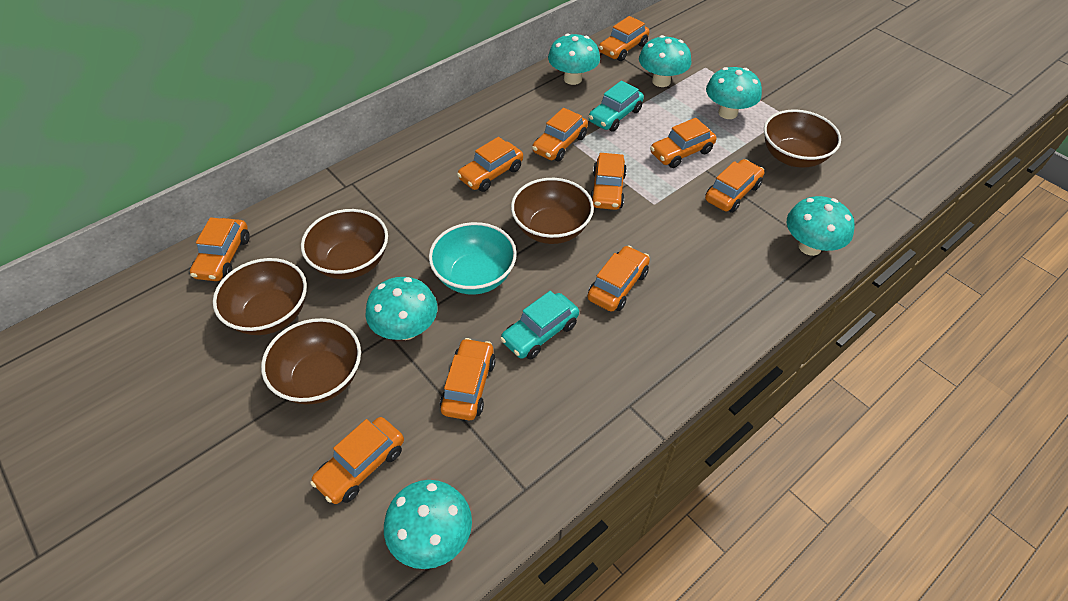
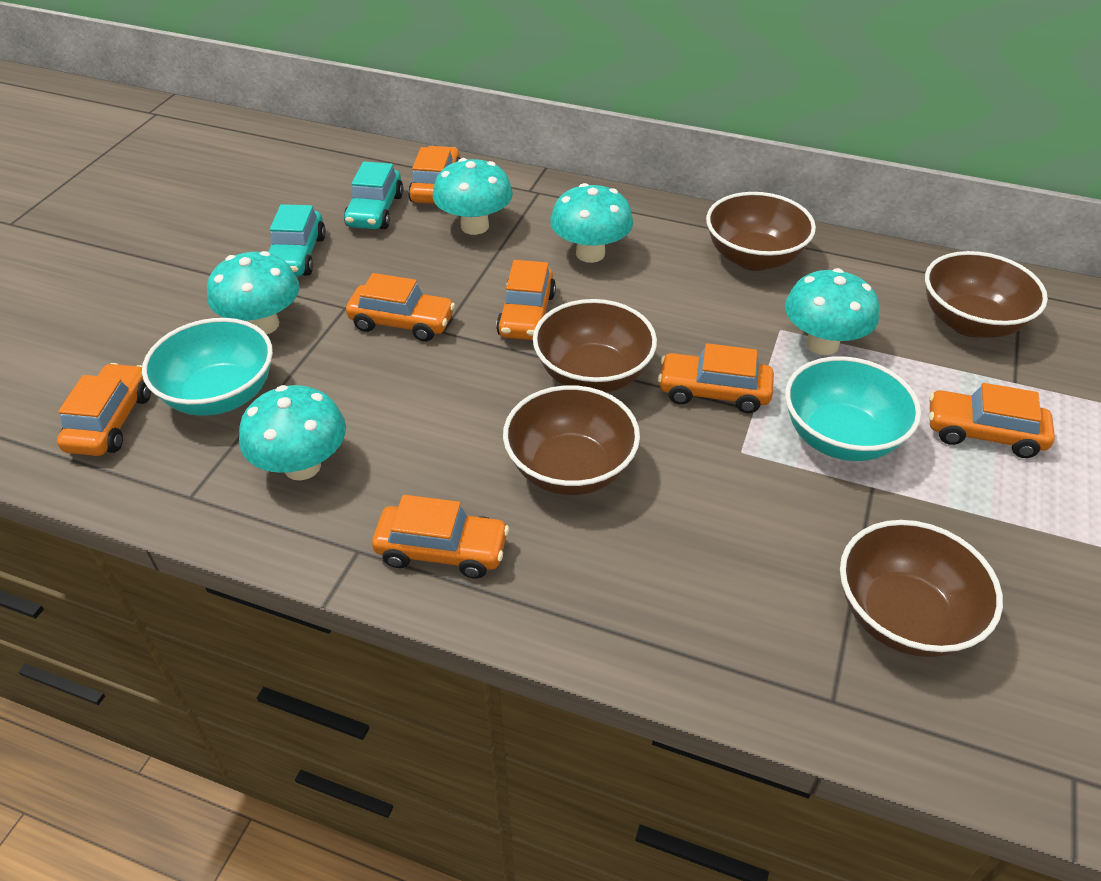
orange car: 10 -> 7
turquoise bowl: 1 -> 2
turquoise mushroom: 6 -> 5

